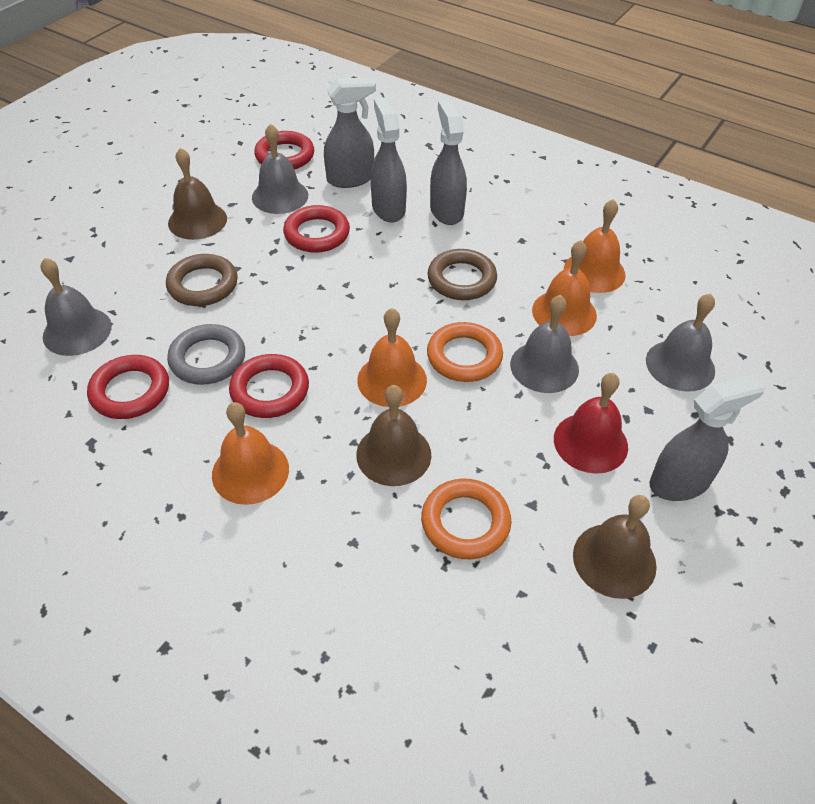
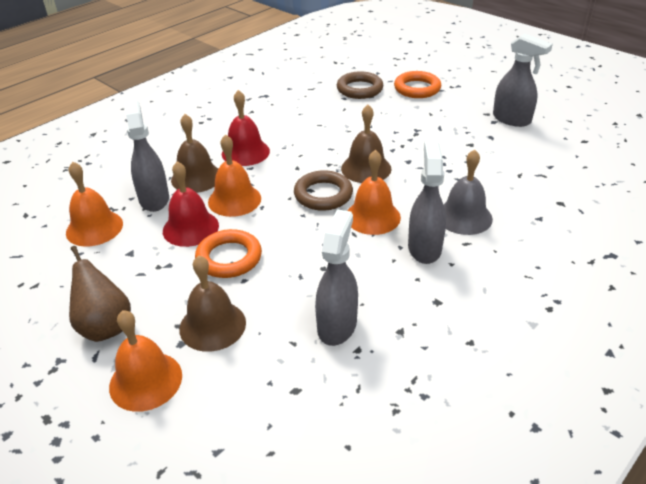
brown pear: 0 -> 1
grey bell: 4 -> 1
grey ring: 1 -> 0
red bell: 1 -> 2
red ring: 4 -> 0

